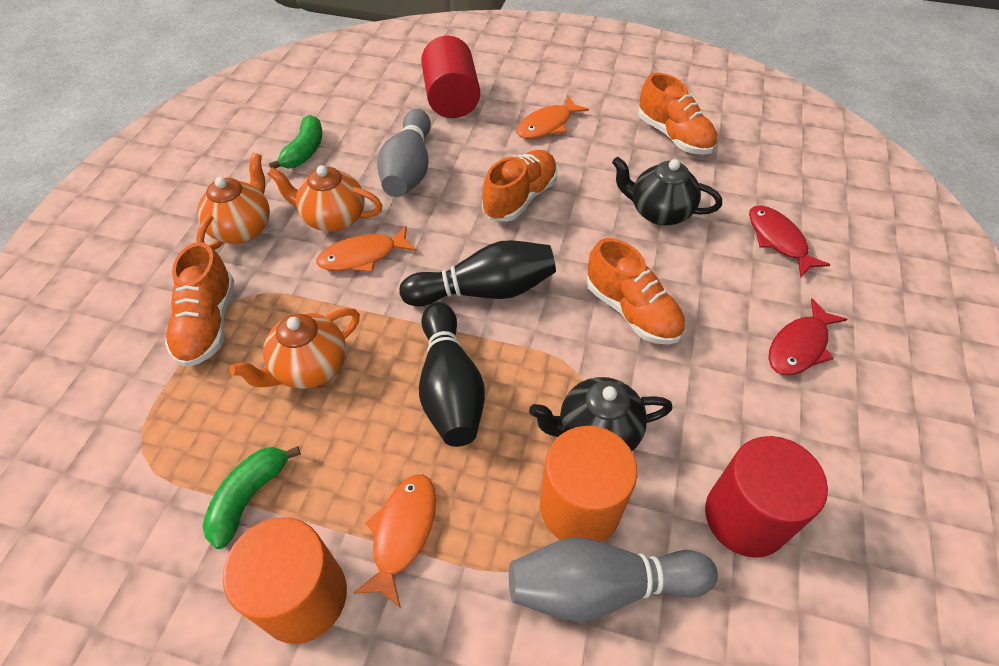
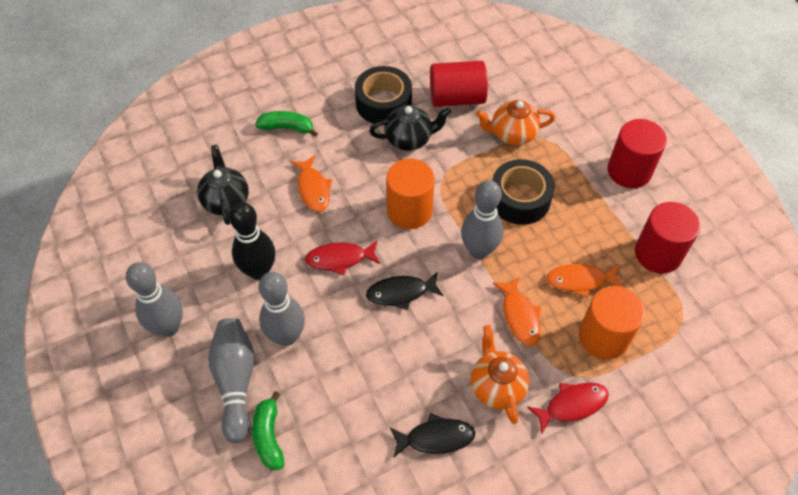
black bowling pin: 2 -> 1
black fish: 0 -> 2
black tape: 0 -> 2
grey bowling pin: 2 -> 4
orange shoe: 4 -> 0
orange teapot: 3 -> 2
red cylinder: 2 -> 3

